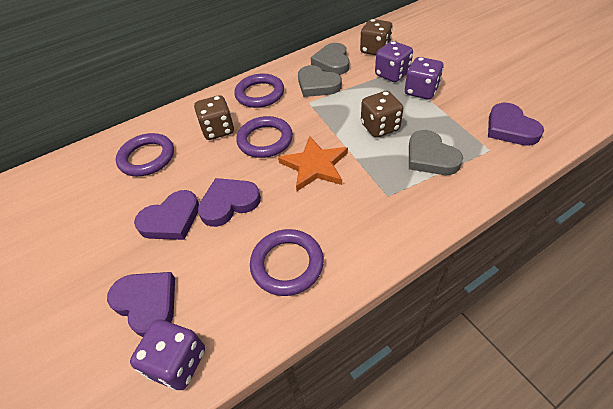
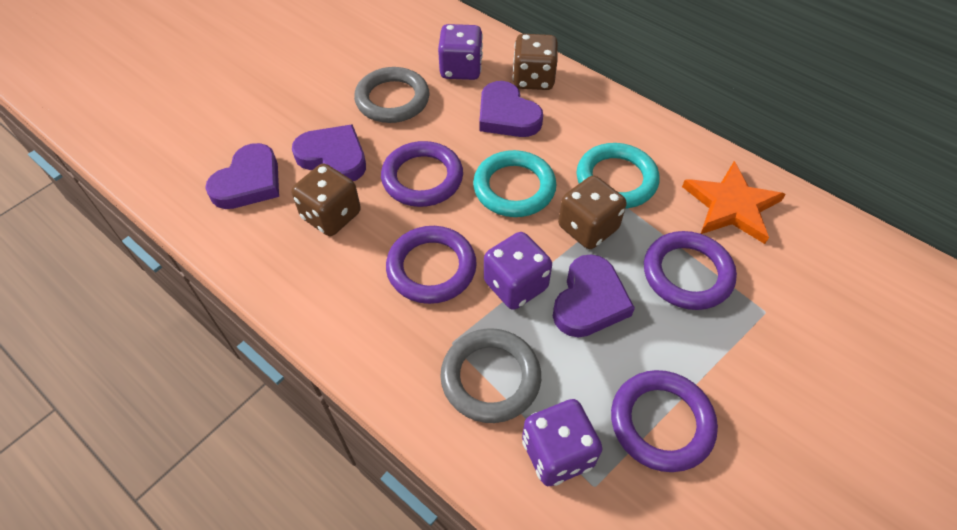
grey heart: 3 -> 0
grey ring: 0 -> 2
turquoise ring: 0 -> 2

